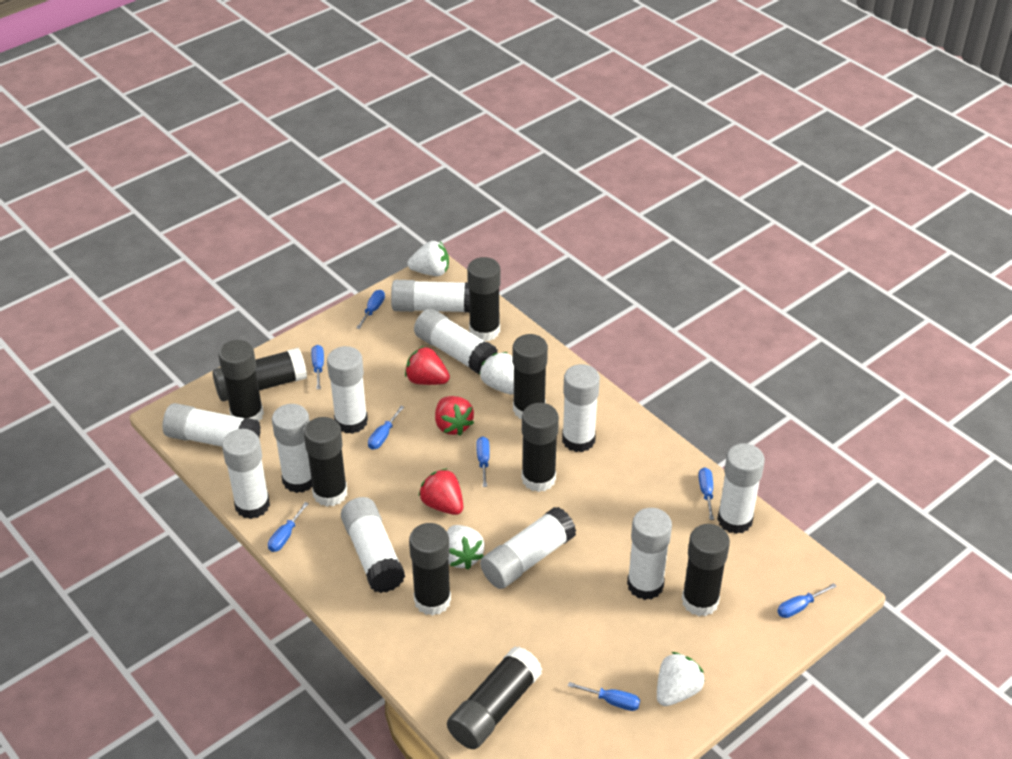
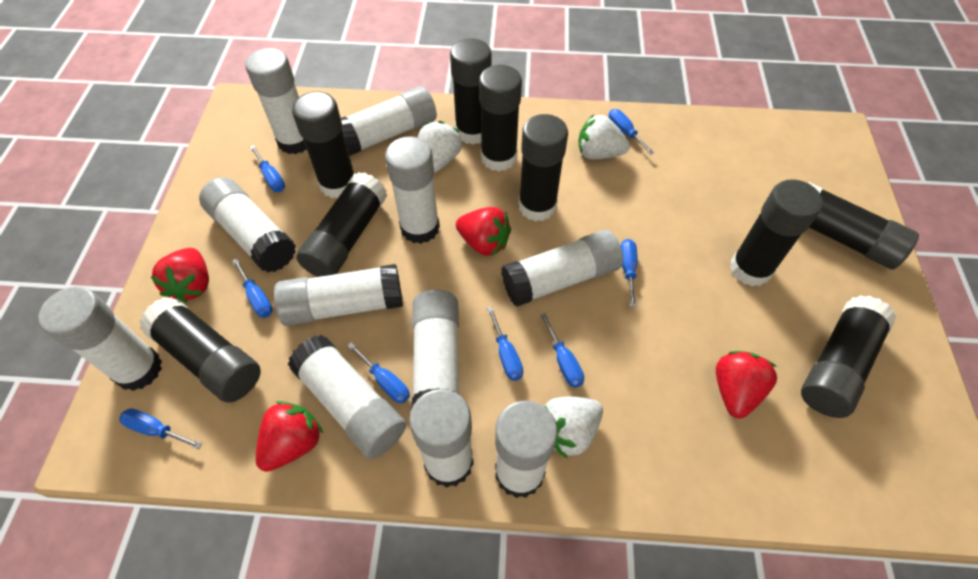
red strawberry: 3 -> 4
white strawberry: 4 -> 3

